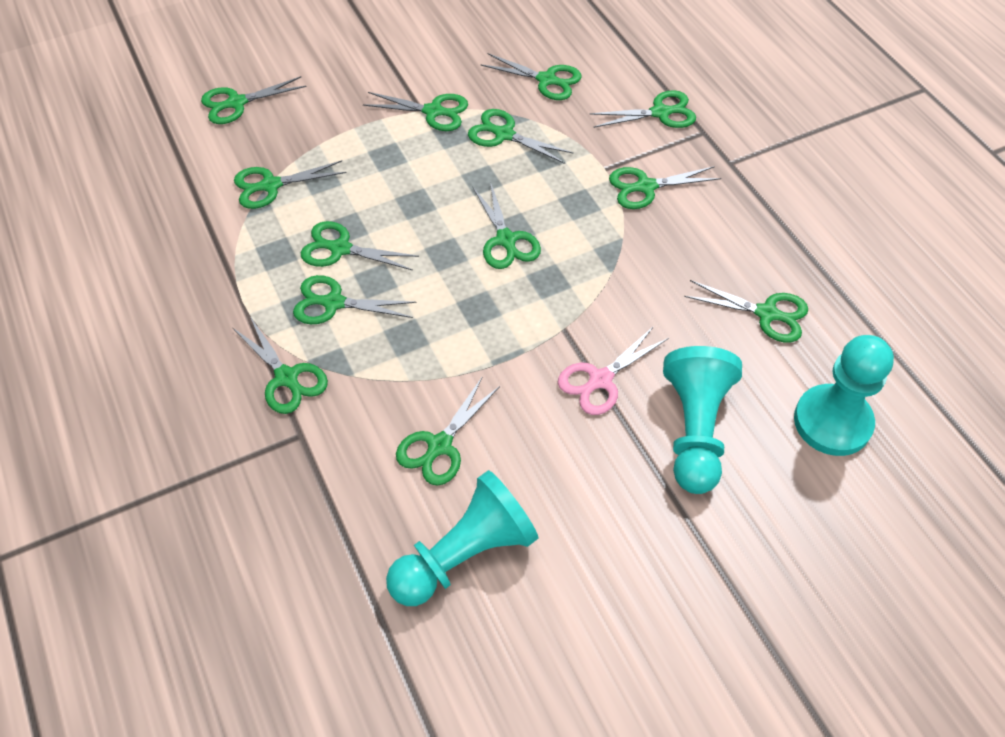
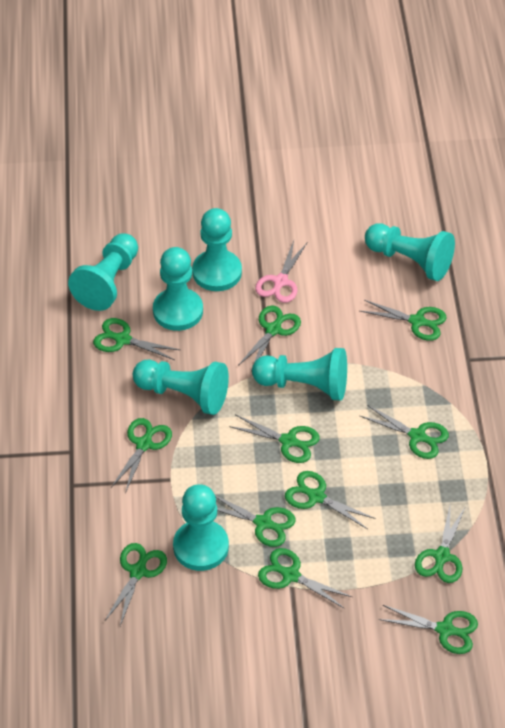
green scissors: 13 -> 12
turquoise pawn: 3 -> 7

